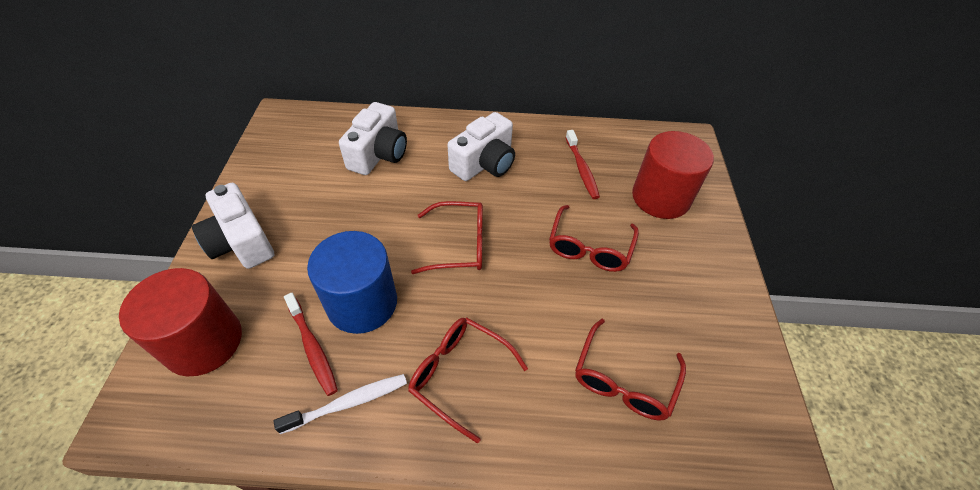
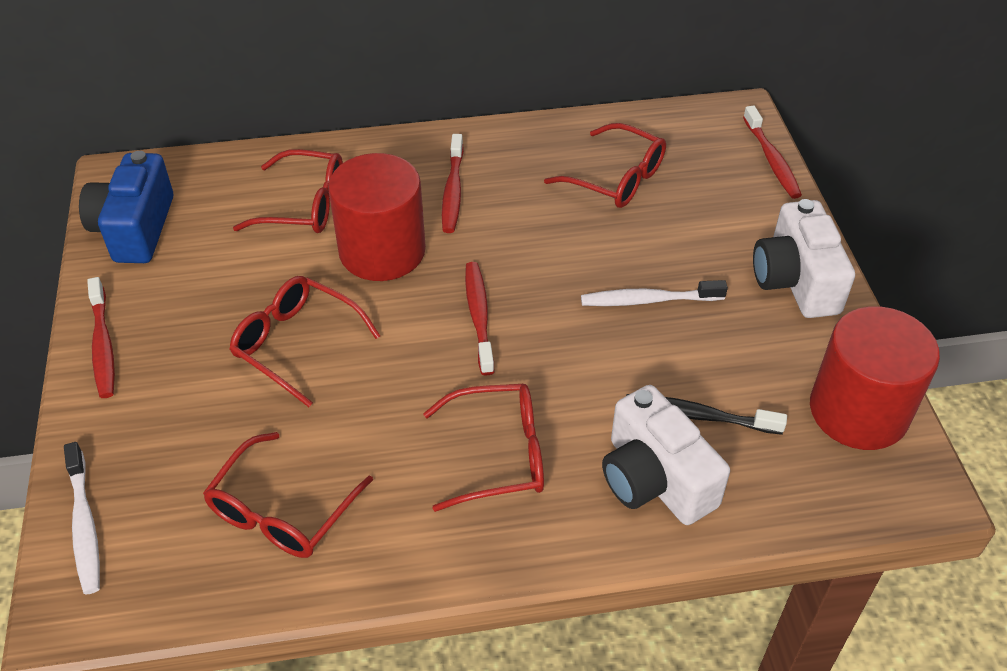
black toothbrush: 0 -> 1
blue camera: 0 -> 1
blue cylinder: 1 -> 0
red glasses: 4 -> 5
red toothbrush: 2 -> 4
white camera: 3 -> 2
white toothbrush: 1 -> 2

